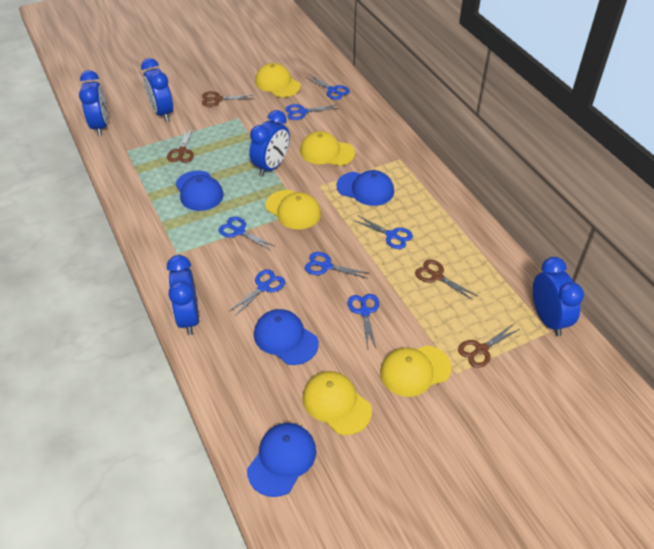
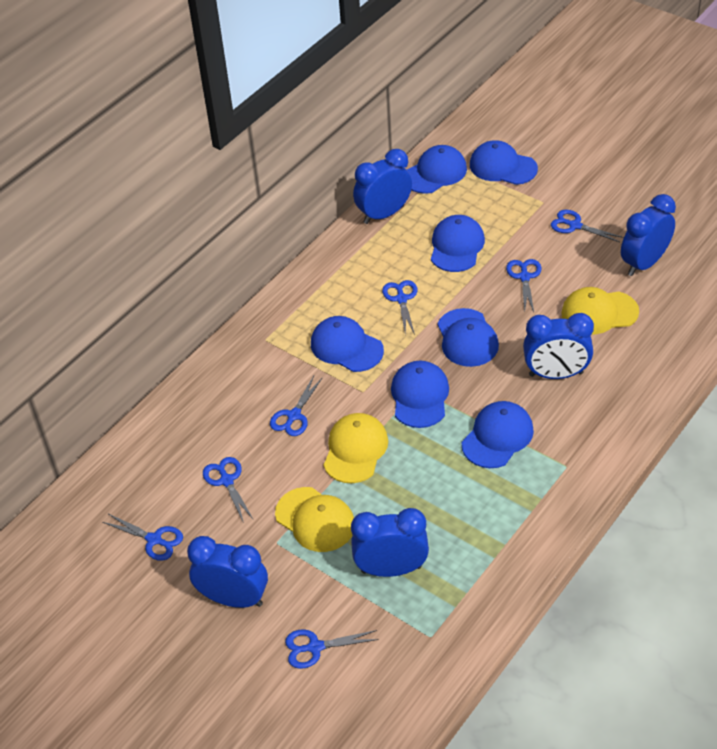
blue cap: 4 -> 7
brown scissors: 4 -> 0
yellow cap: 5 -> 3

